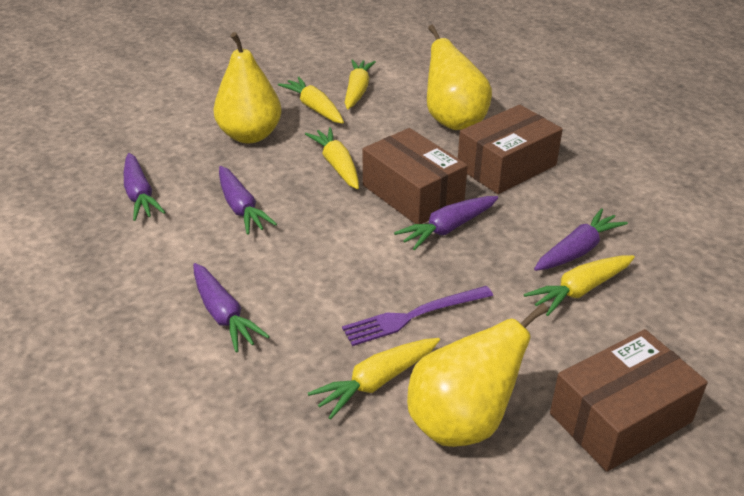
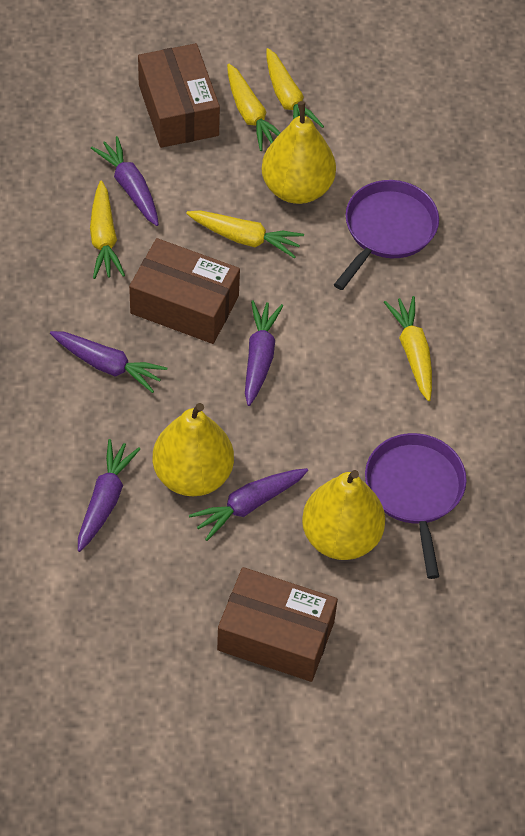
purple fork: 1 -> 0
purple pan: 0 -> 2

